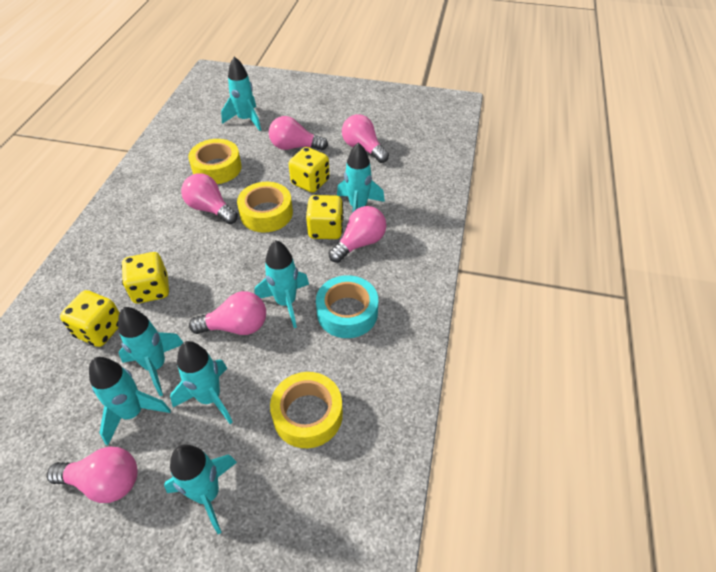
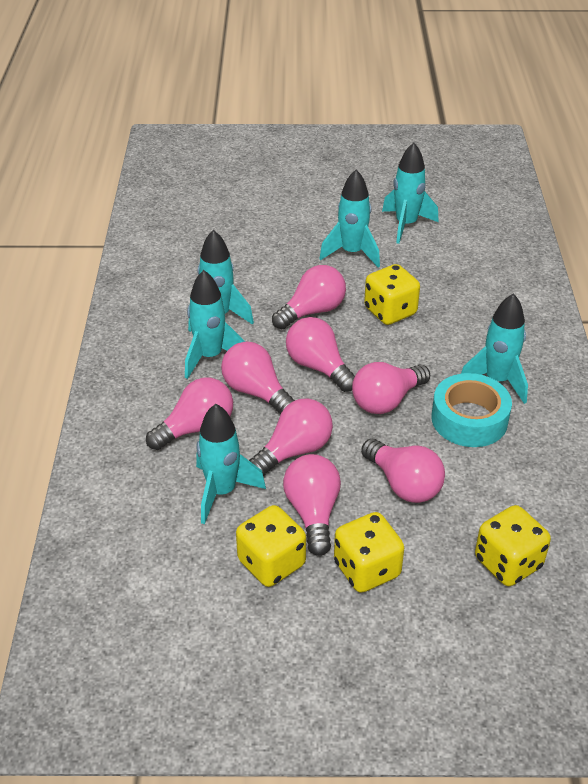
pink light bulb: 6 -> 8
turquoise rocket: 7 -> 6
yellow tape: 3 -> 0

